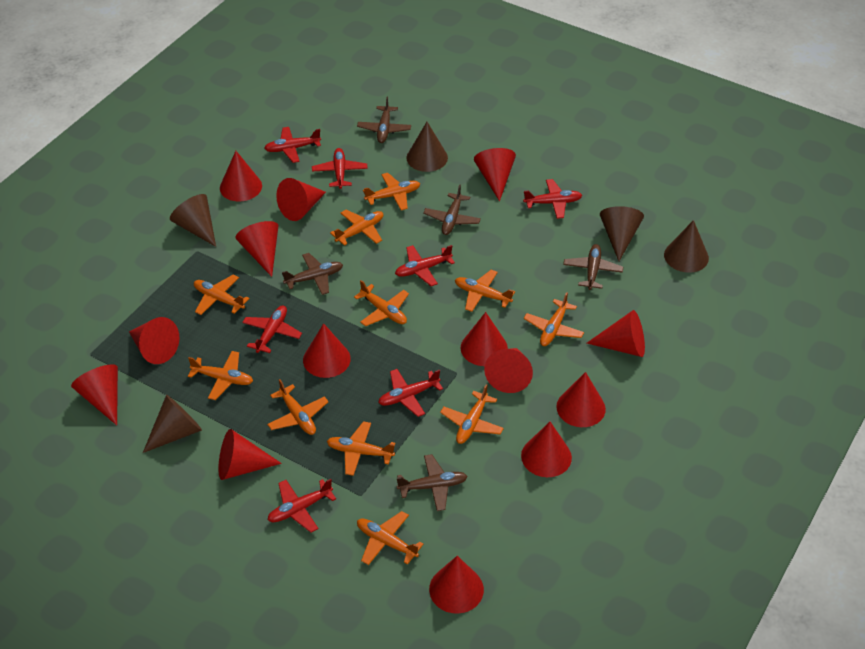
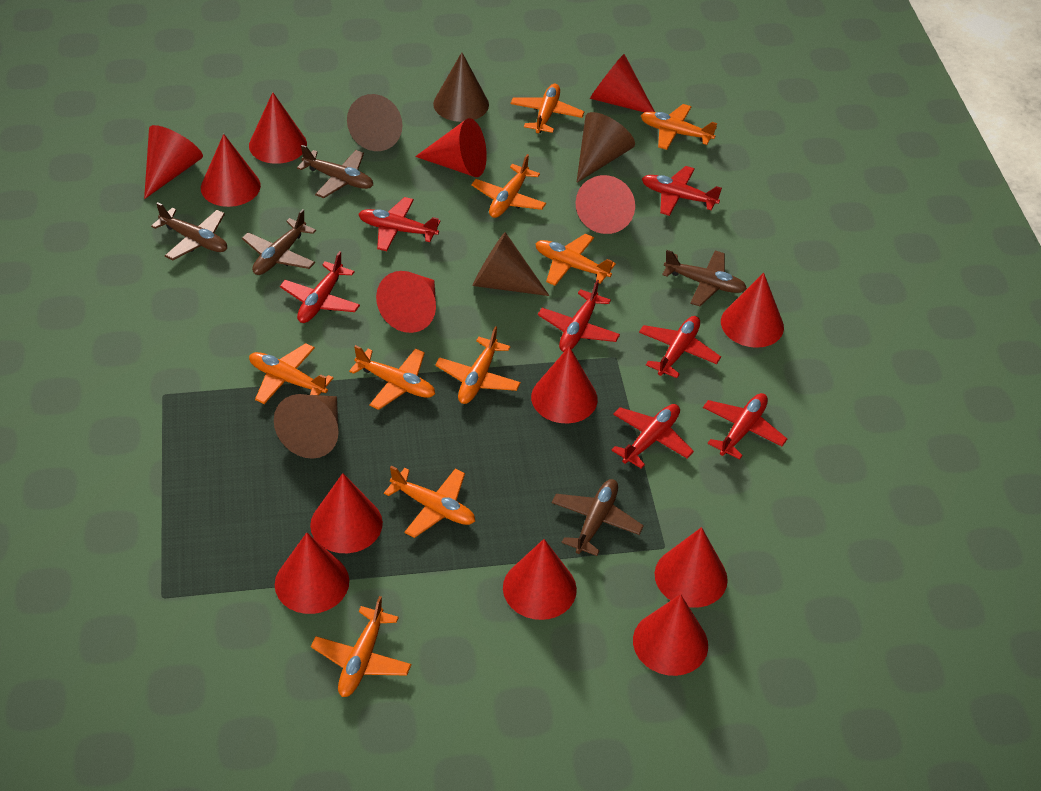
orange plane: 11 -> 9

